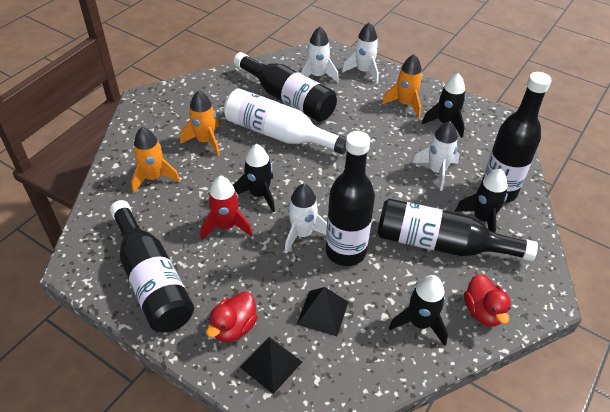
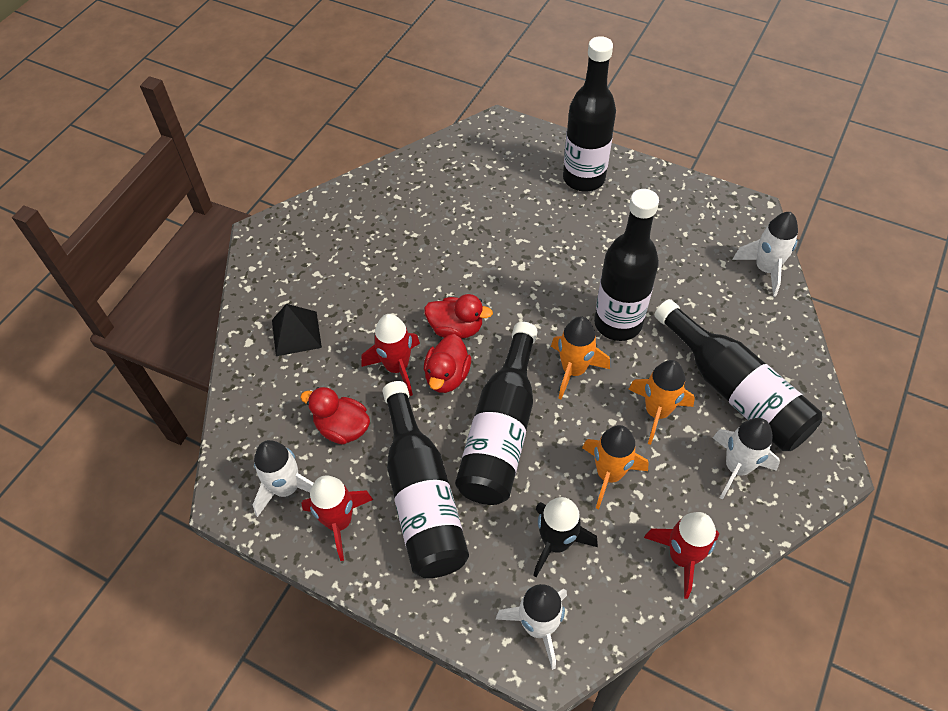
black pyramid: 2 -> 1
black rocket: 4 -> 1
red duck: 2 -> 3
red rocket: 1 -> 3
white bottle: 1 -> 0

